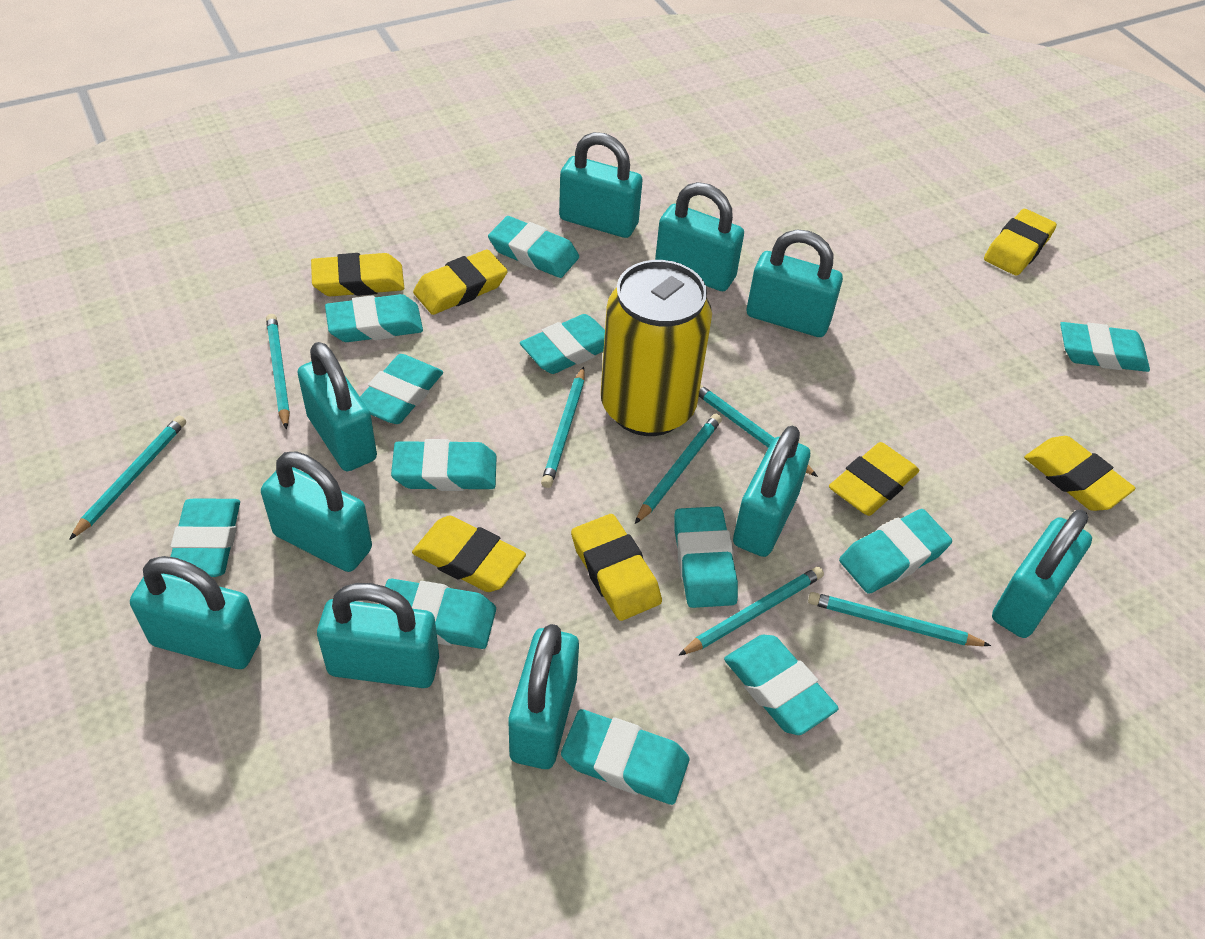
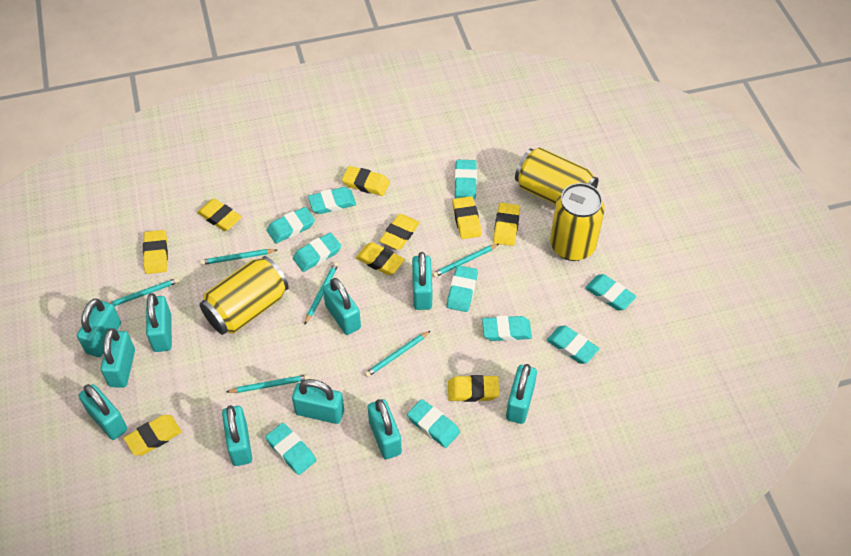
turquoise eraser: 12 -> 10
turquoise pencil: 7 -> 6
yellow can: 1 -> 3
yellow eraser: 7 -> 9

